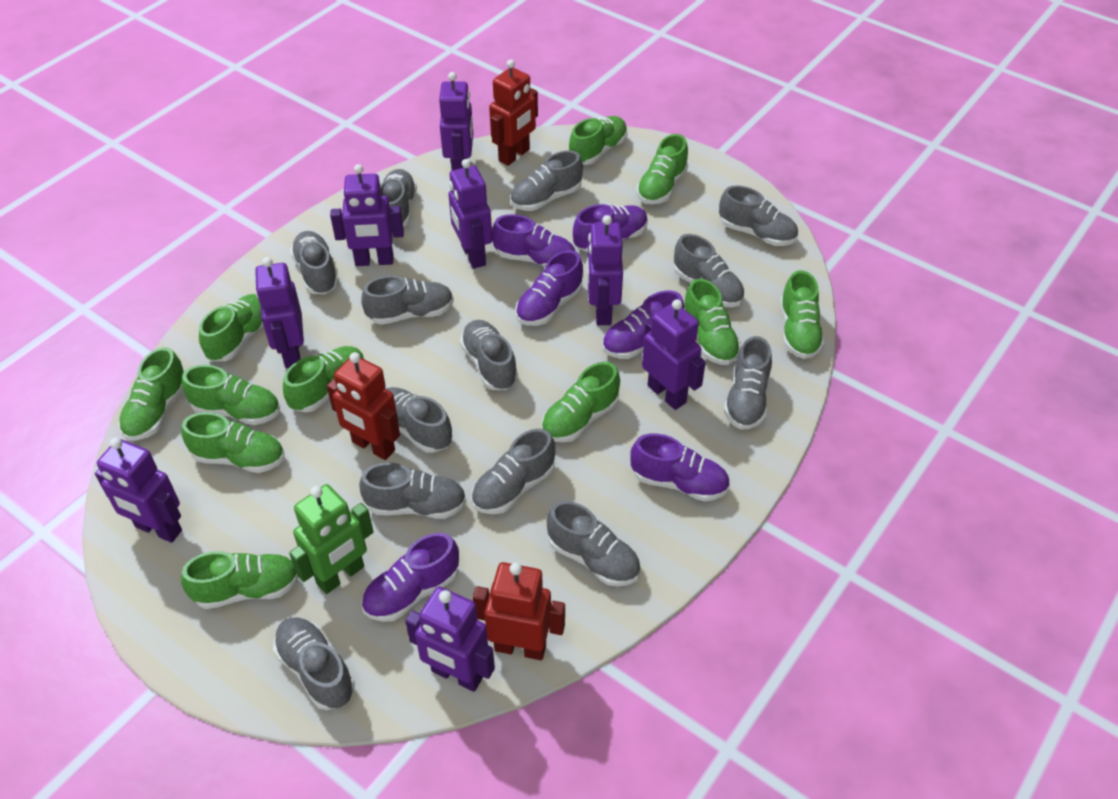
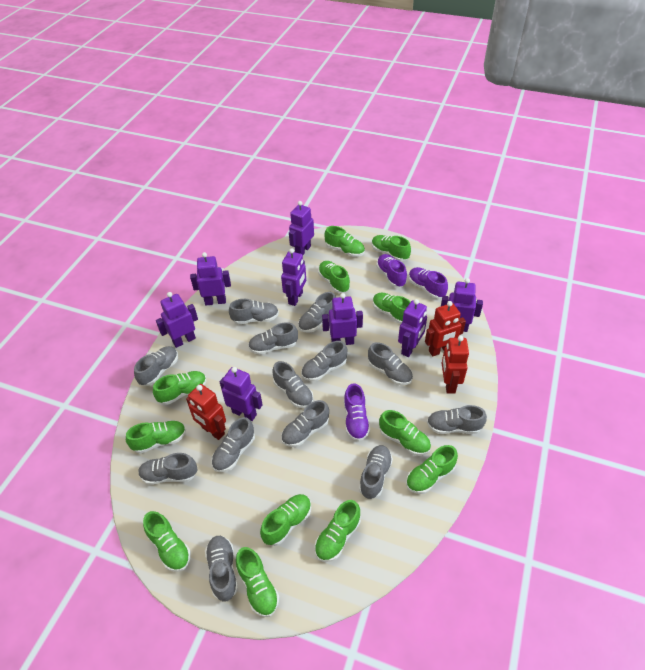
green robot: 1 -> 0
green shoe: 11 -> 12
purple shoe: 6 -> 3

